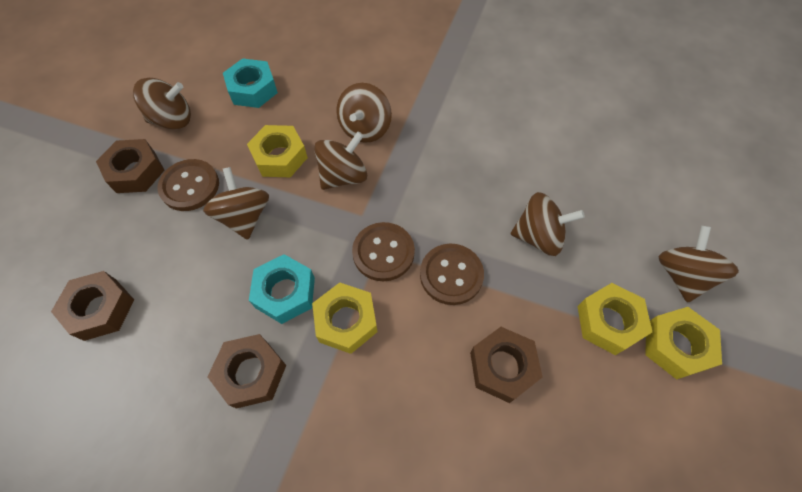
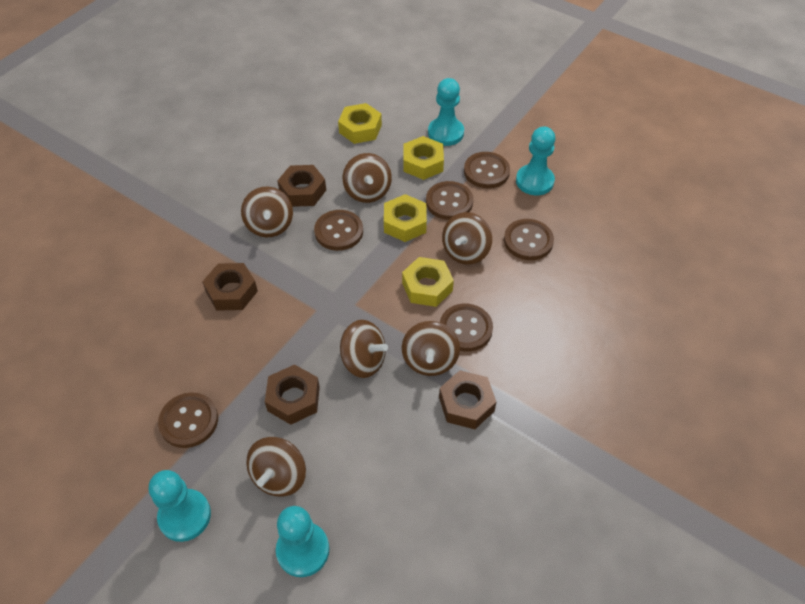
brown button: 3 -> 6
turquoise nut: 2 -> 0
turquoise pawn: 0 -> 4

